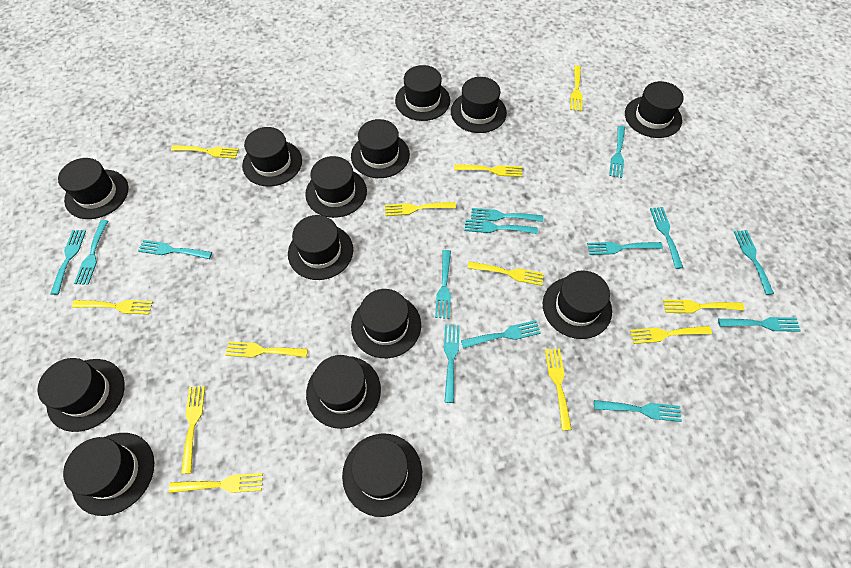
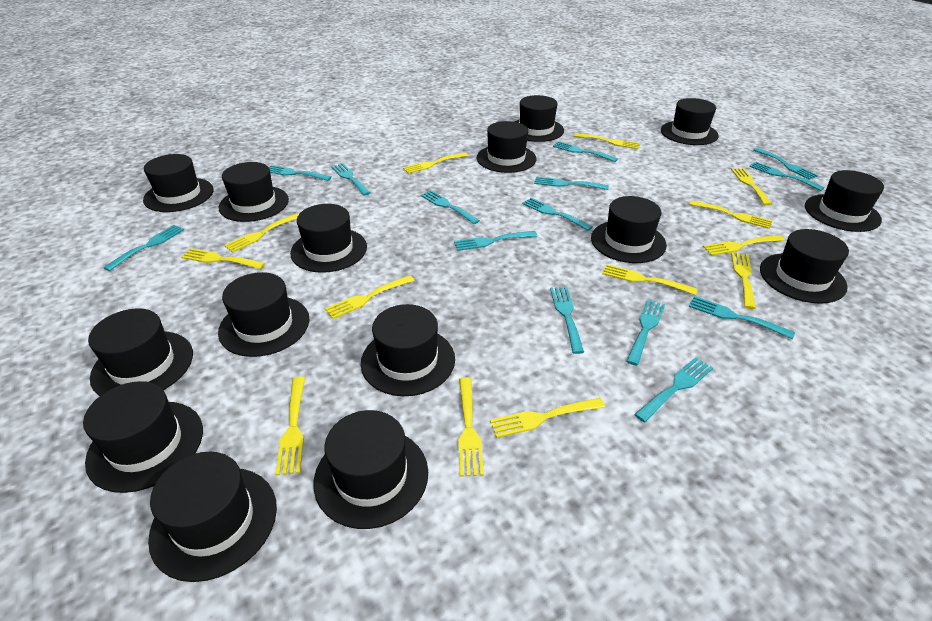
black hat: 14 -> 15
yellow fork: 12 -> 13

